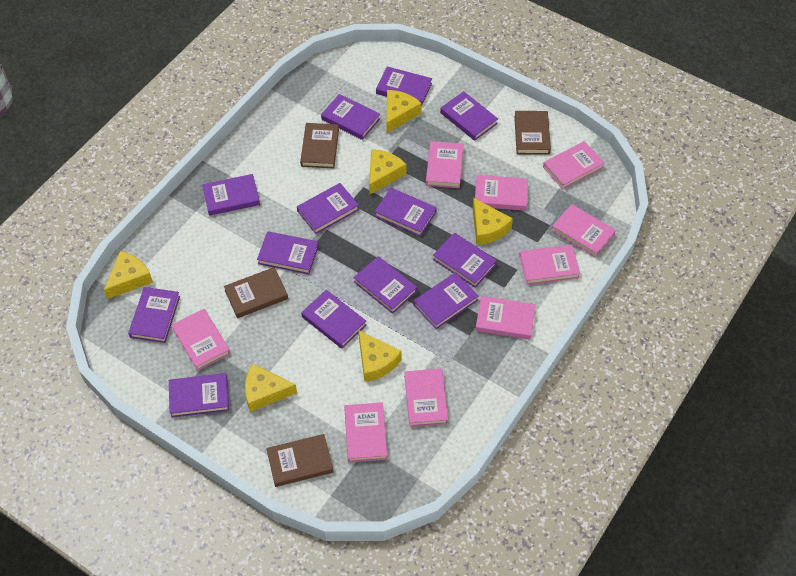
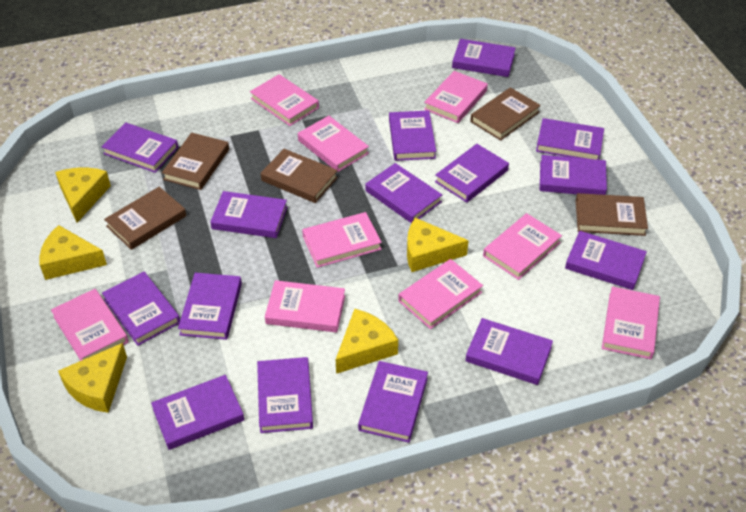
brown book: 4 -> 5
purple book: 13 -> 15
yellow cheese: 6 -> 5

